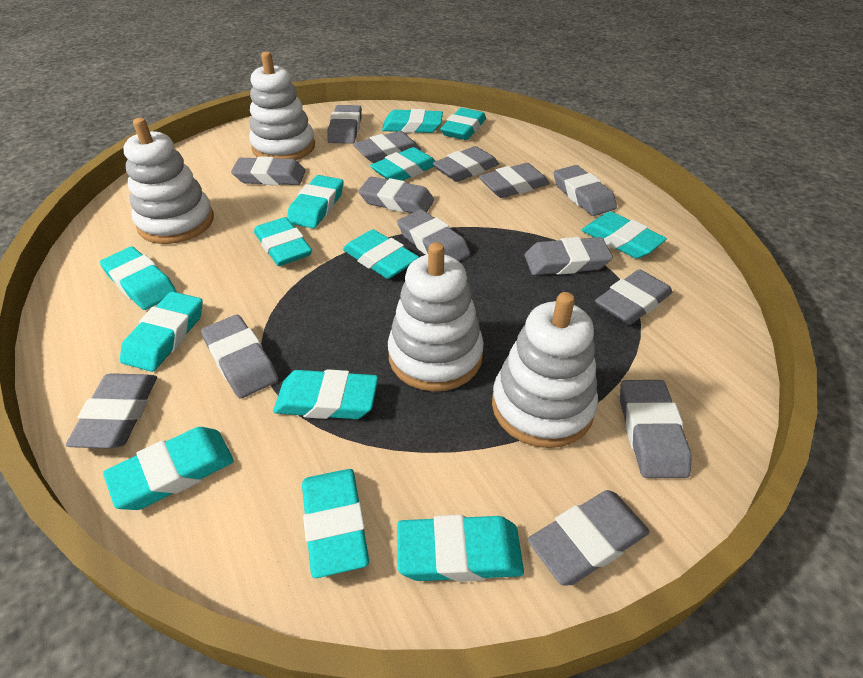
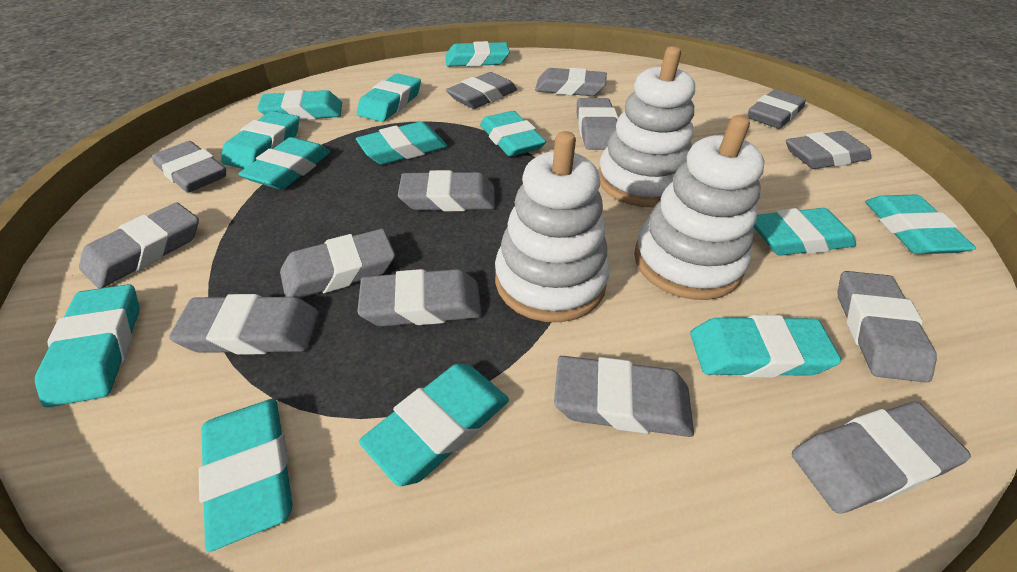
white stacking toy: 4 -> 3

